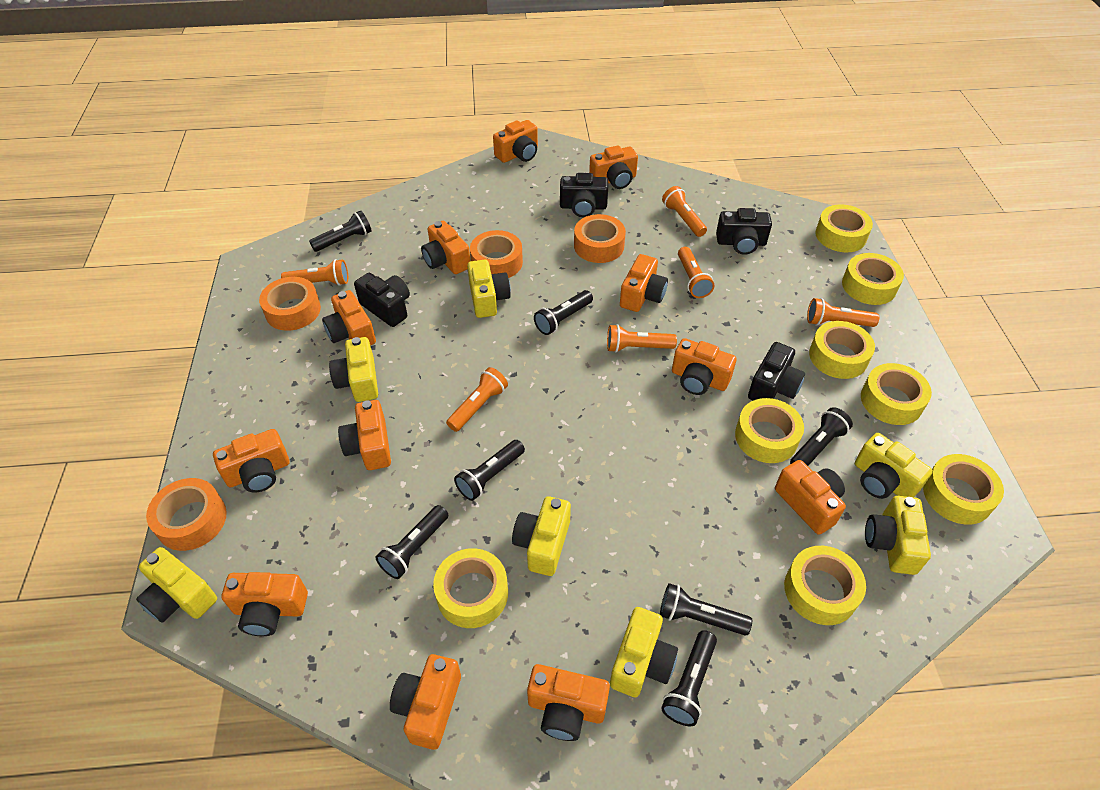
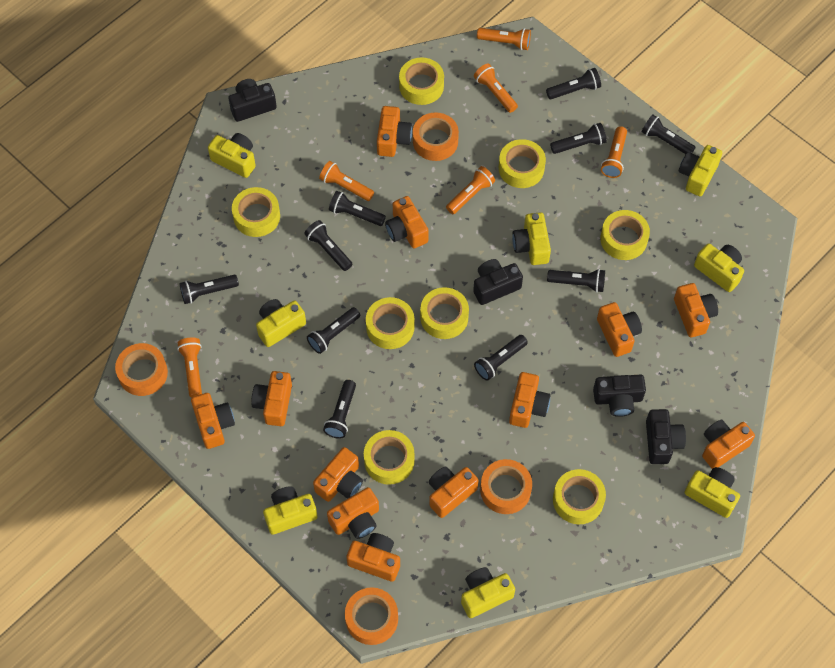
black flashlight: 7 -> 10
yellow camera: 7 -> 8

